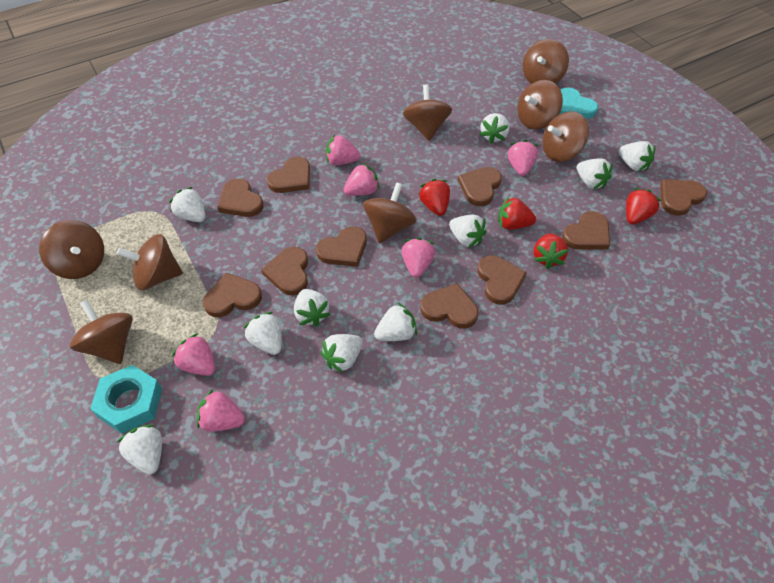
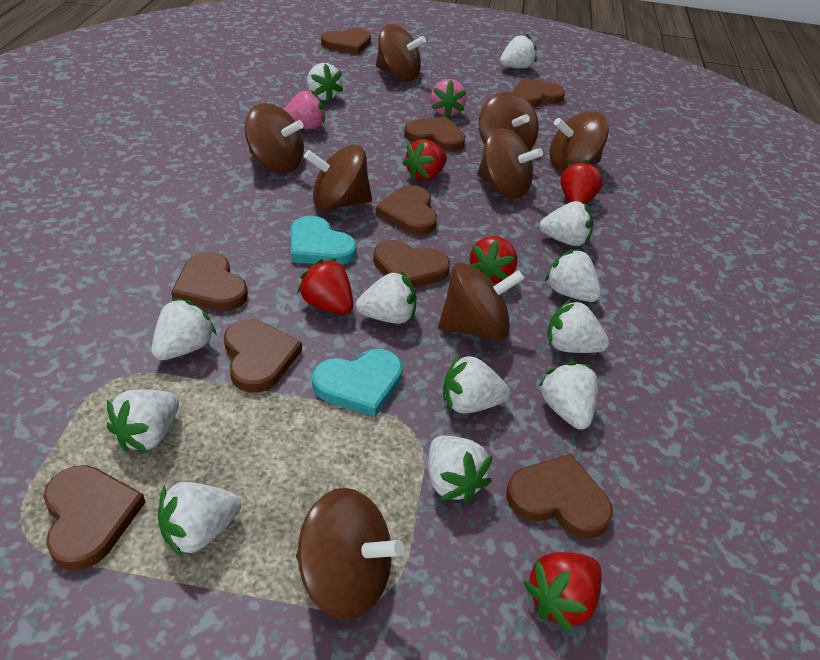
brown heart: 10 -> 9
pink strawberry: 6 -> 2
red strawberry: 4 -> 5
turquoise heart: 1 -> 2
turquoise nut: 1 -> 0
white strawberry: 10 -> 12

